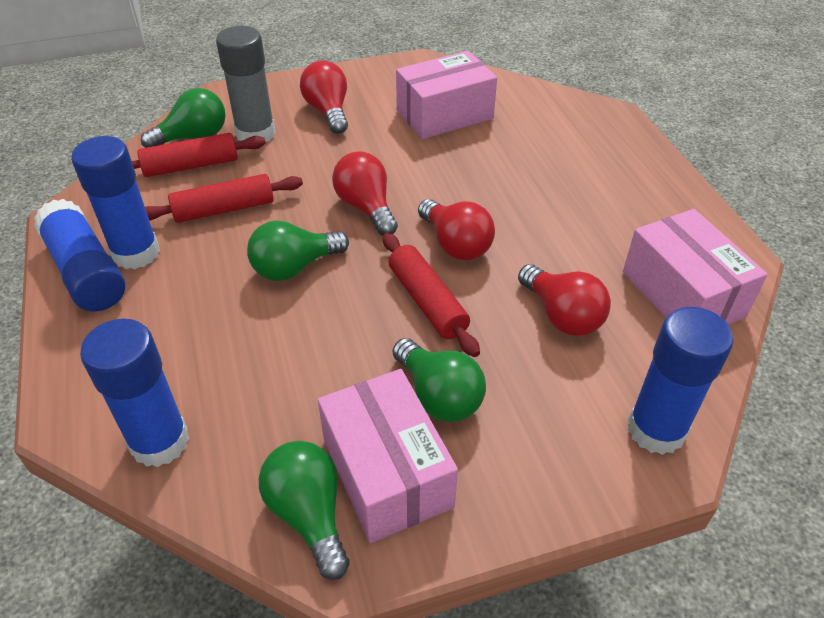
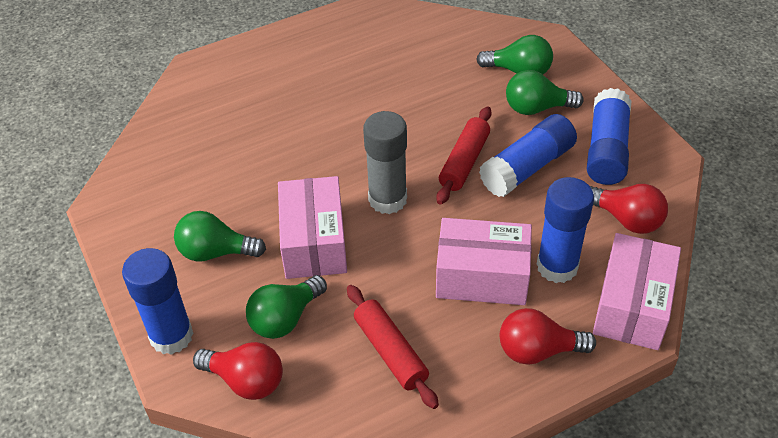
red light bulb: 4 -> 3
red rolling pin: 3 -> 2

